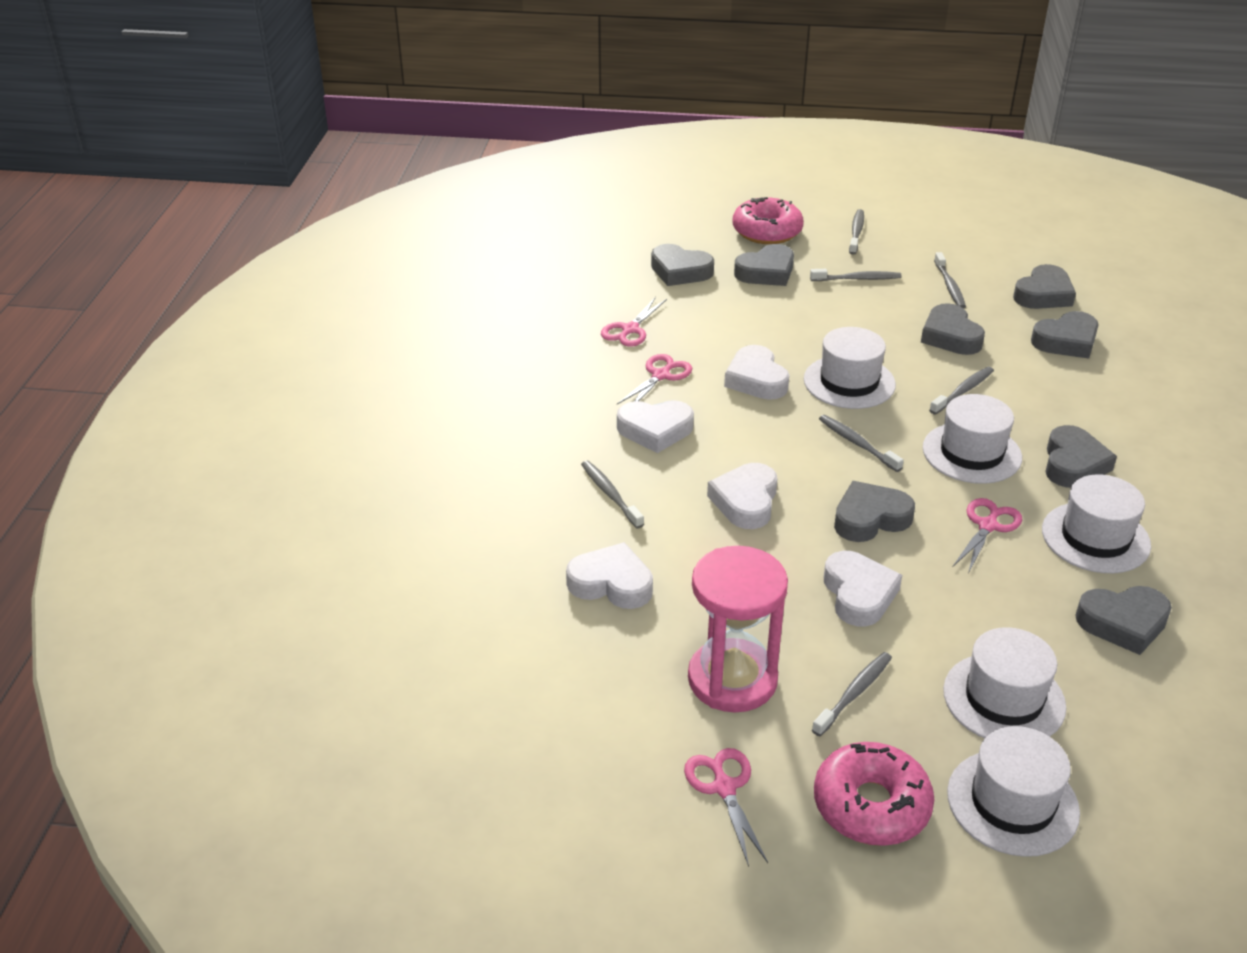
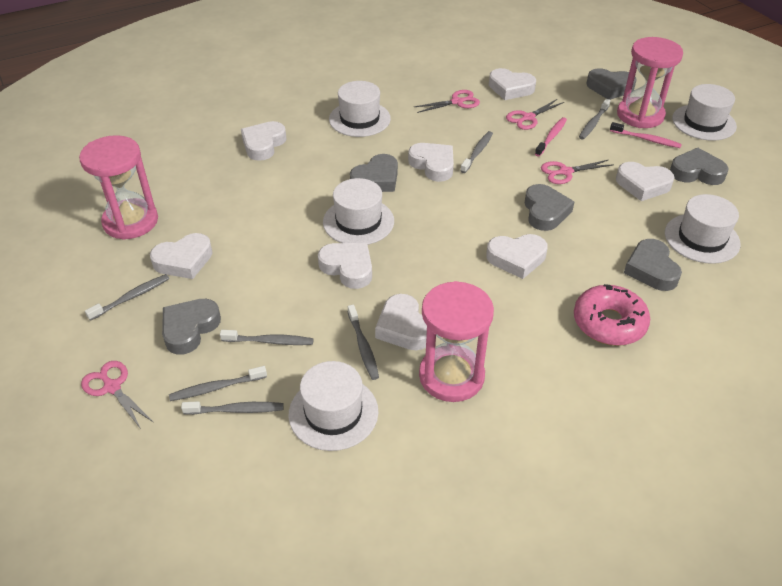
grey heart: 8 -> 6
pink donut: 2 -> 1
pink hourglass: 1 -> 3
pink toothbrush: 0 -> 2
white heart: 5 -> 8

